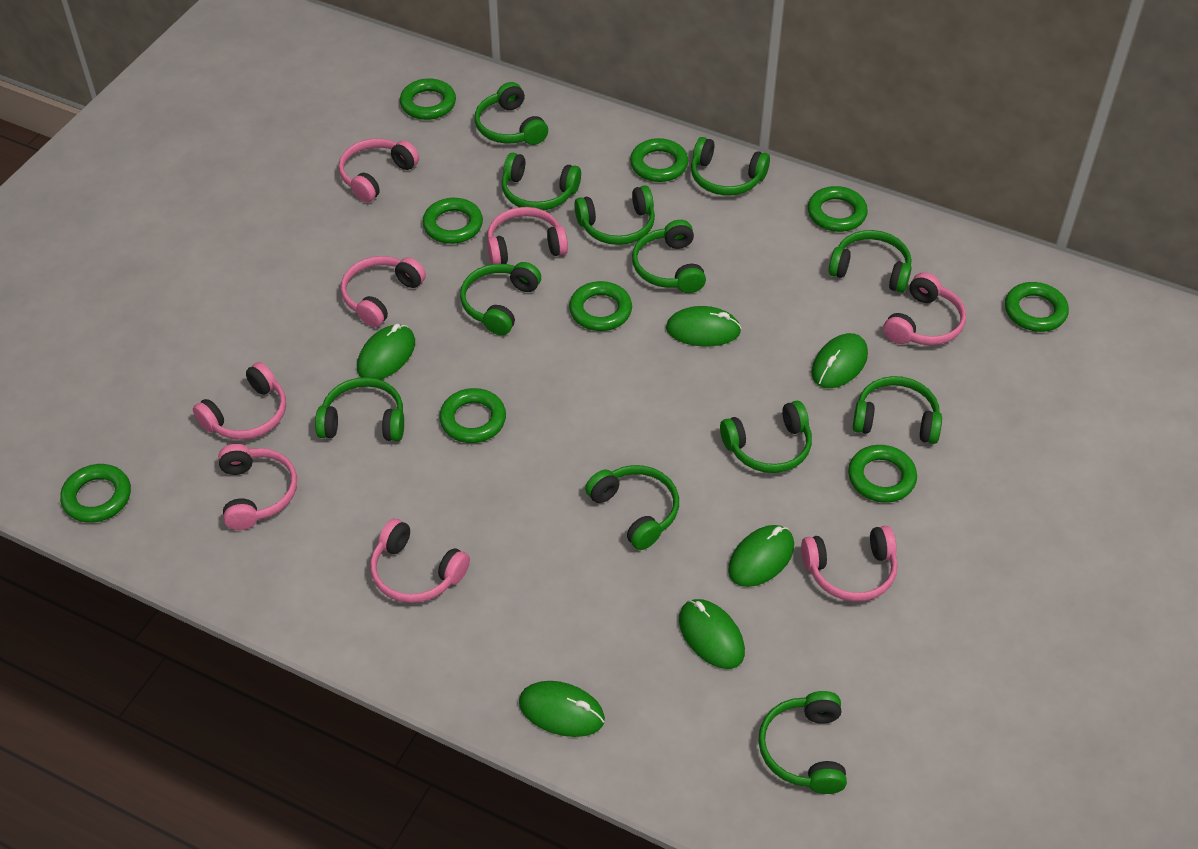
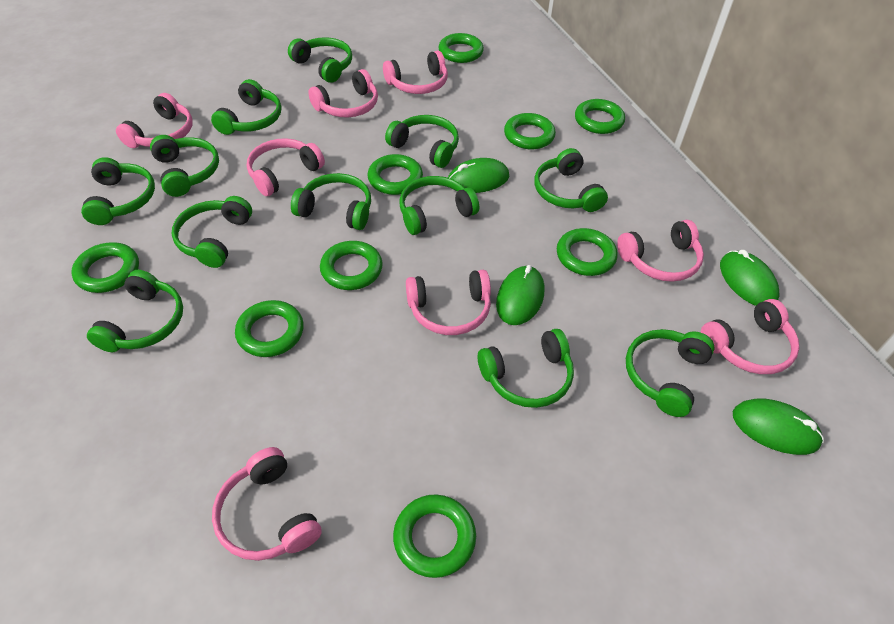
green mouse: 6 -> 4

